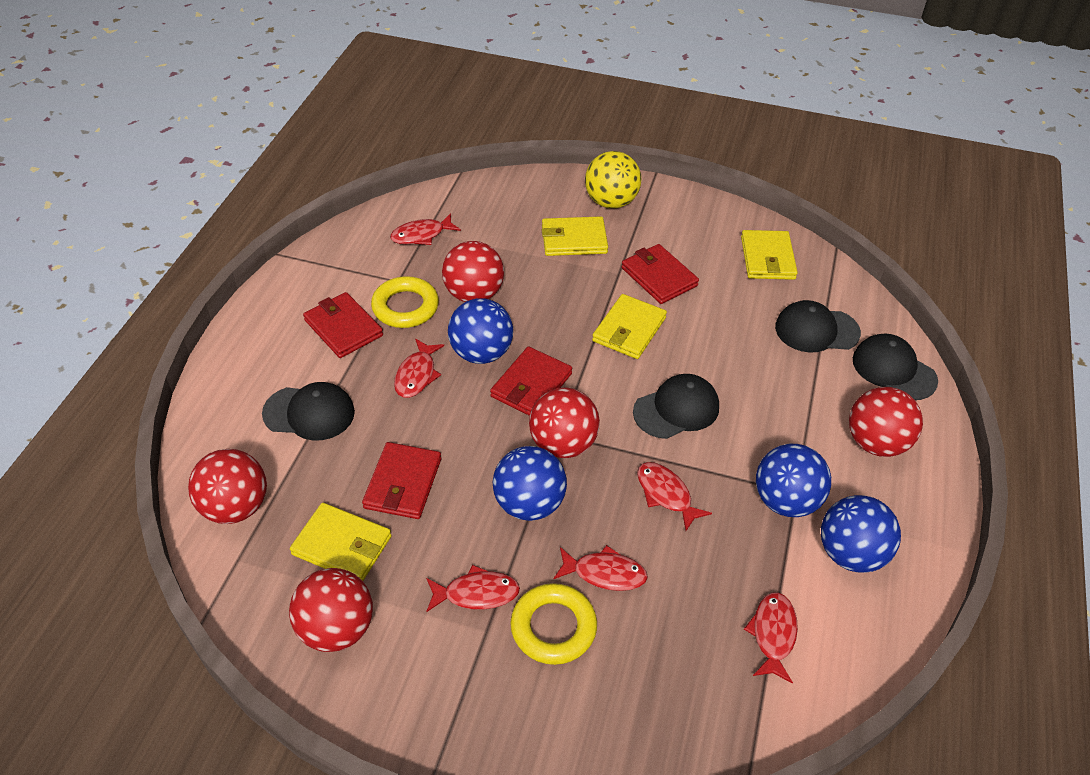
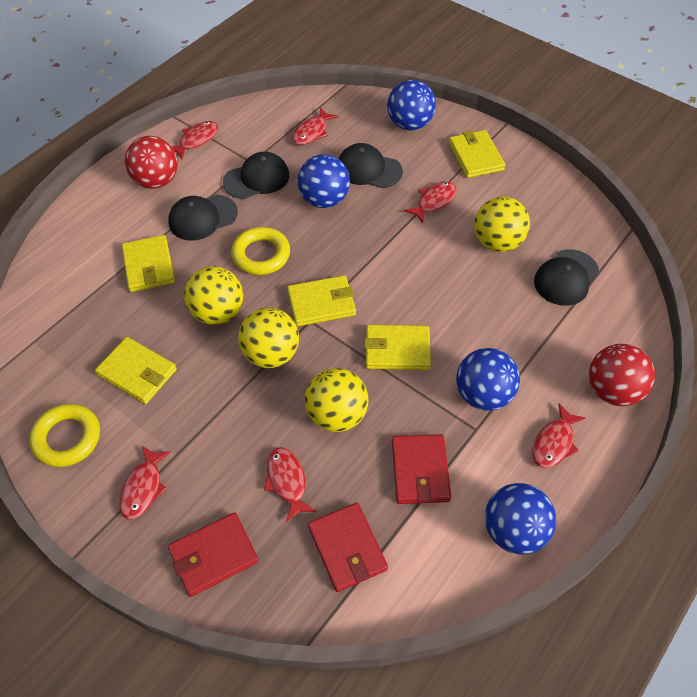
red ball: 5 -> 2
red wallet: 4 -> 3
yellow ball: 1 -> 4
yellow wallet: 4 -> 5

